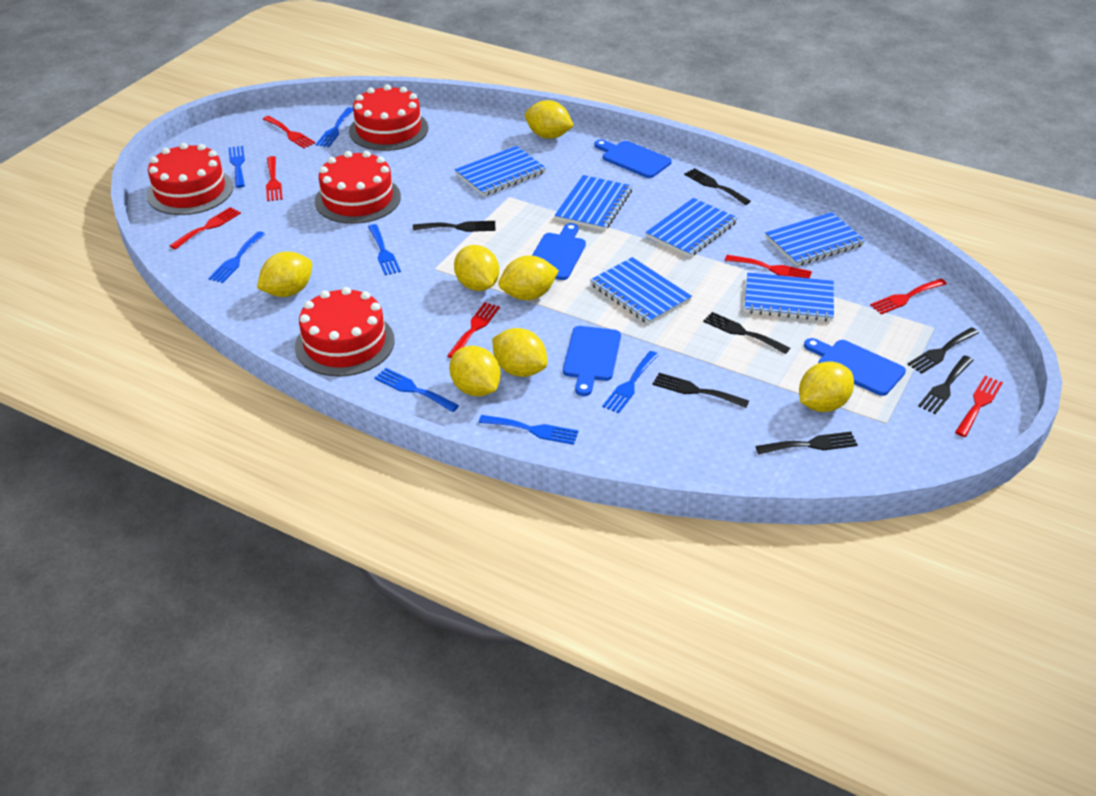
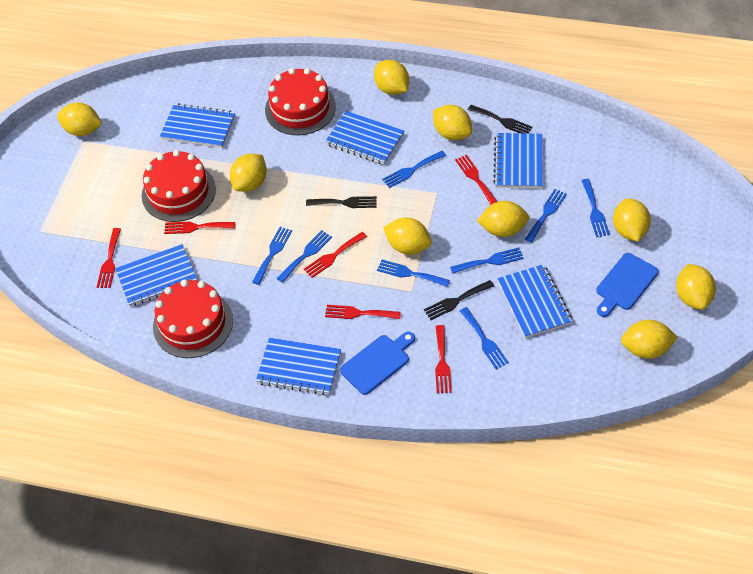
black fork: 7 -> 3
blue cutting board: 4 -> 2
blue fork: 7 -> 8
red cake: 4 -> 3
red fork: 7 -> 6
yellow lemon: 7 -> 9

